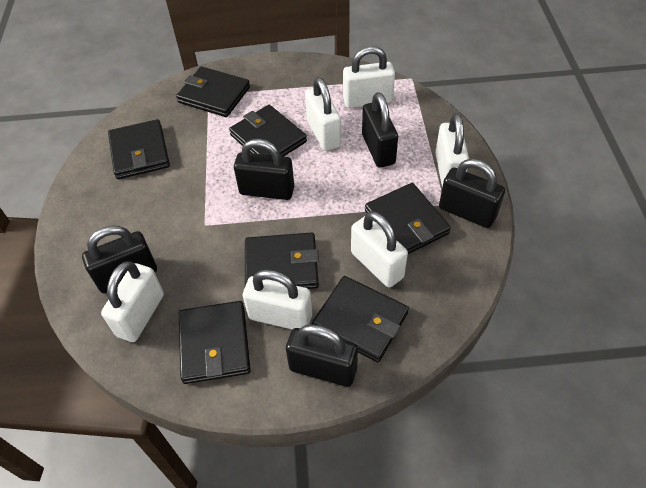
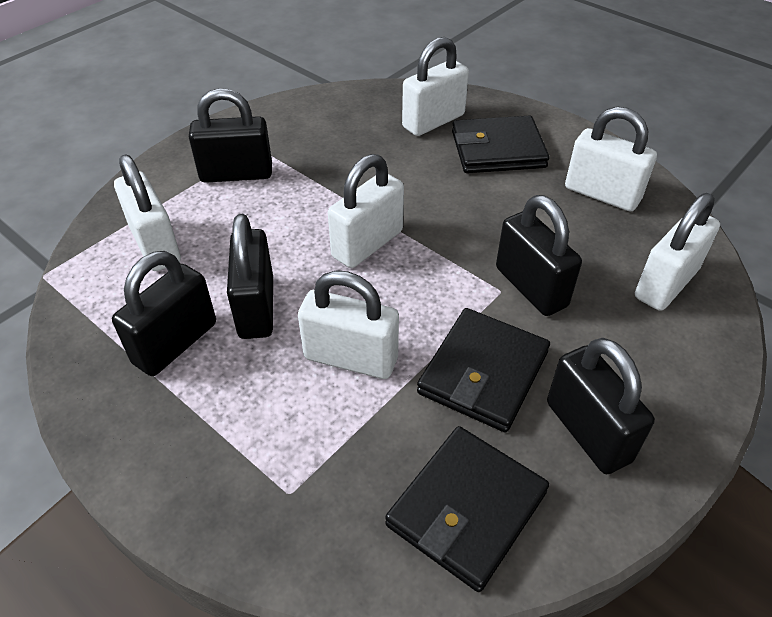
black wallet: 7 -> 3

